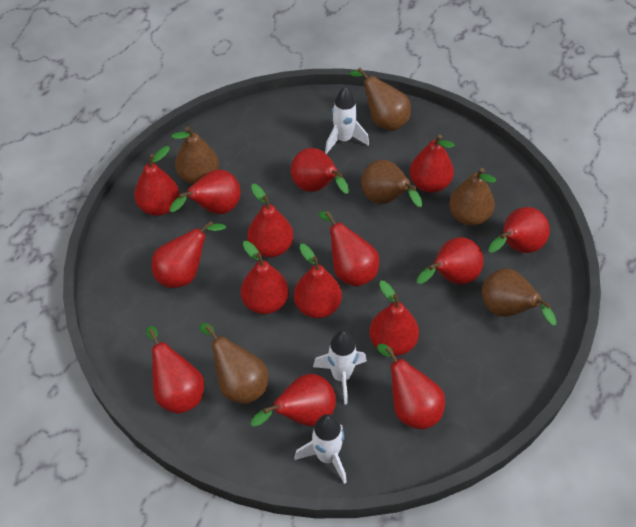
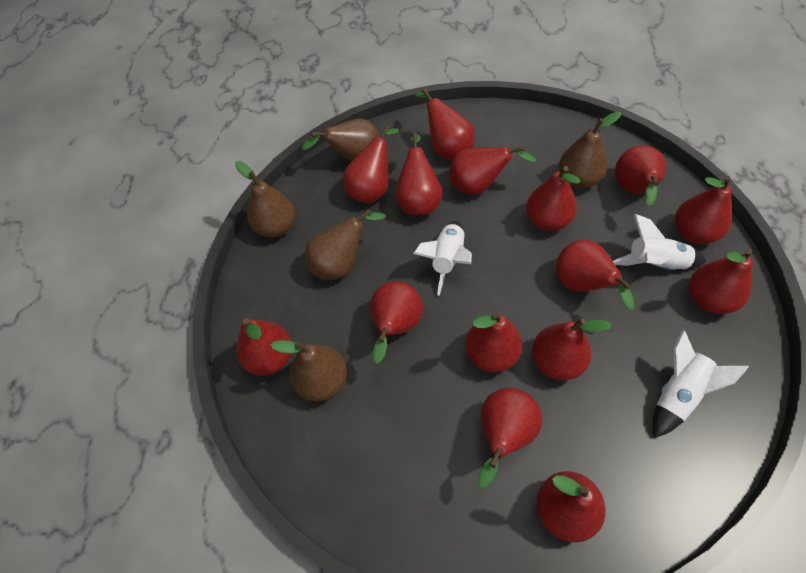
brown pear: 6 -> 5

